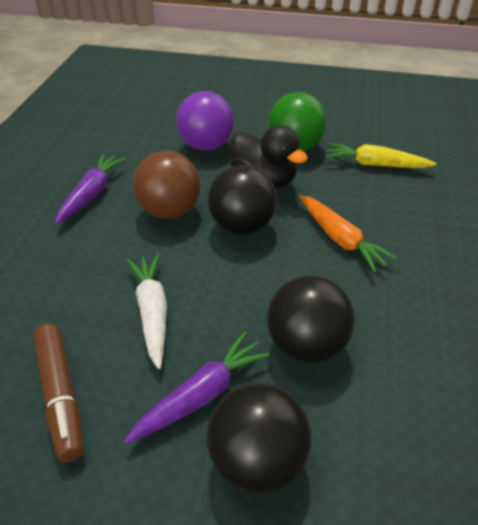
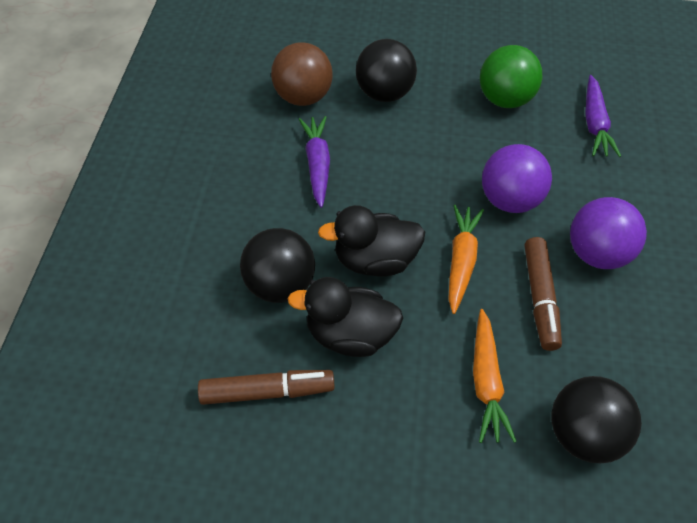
black duck: 1 -> 2
brown marker: 1 -> 2
orange carrot: 1 -> 2
purple ball: 1 -> 2
white carrot: 1 -> 0
yellow carrot: 1 -> 0

